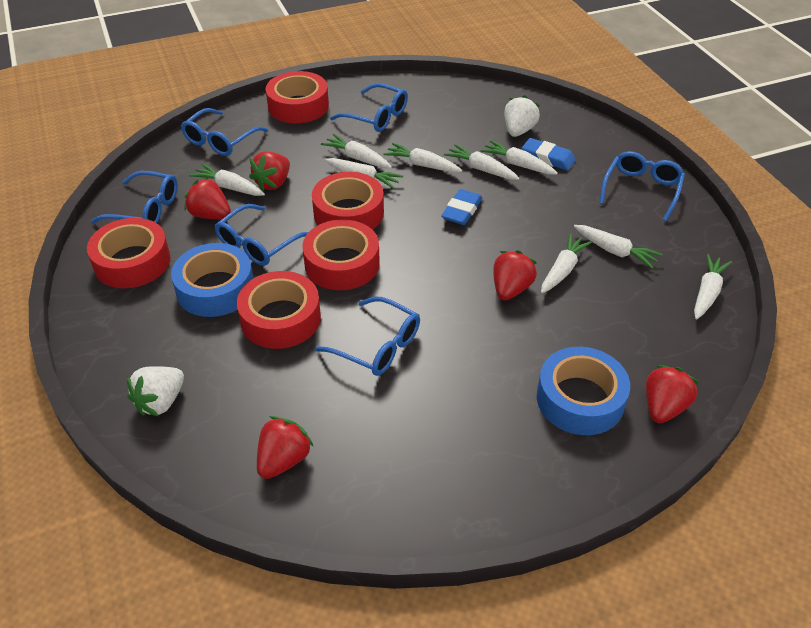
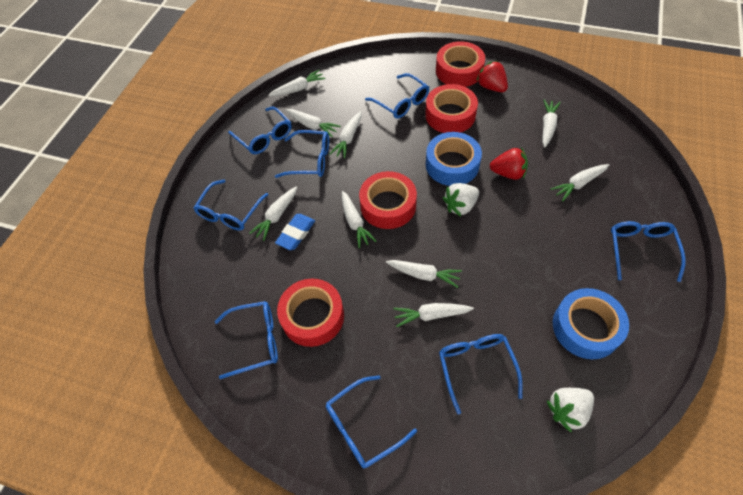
blue eraser: 2 -> 1
blue glasses: 6 -> 8
red strawberry: 5 -> 2
red tape: 5 -> 4

